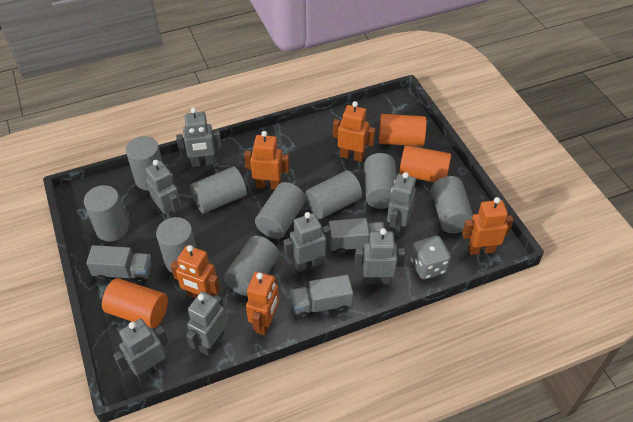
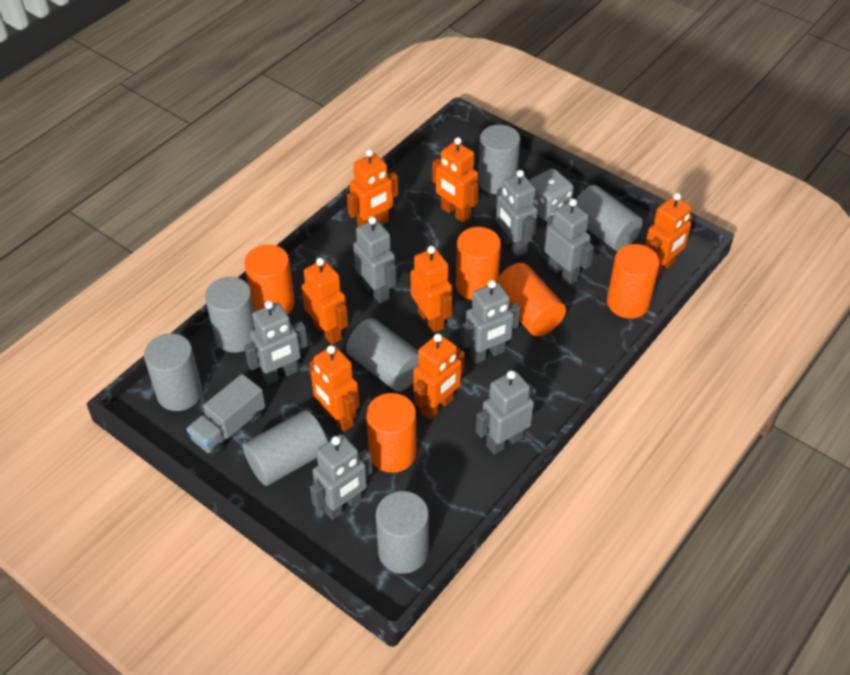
grey cylinder: 9 -> 7
grey truck: 3 -> 1
orange cylinder: 3 -> 5
orange robot: 5 -> 7

